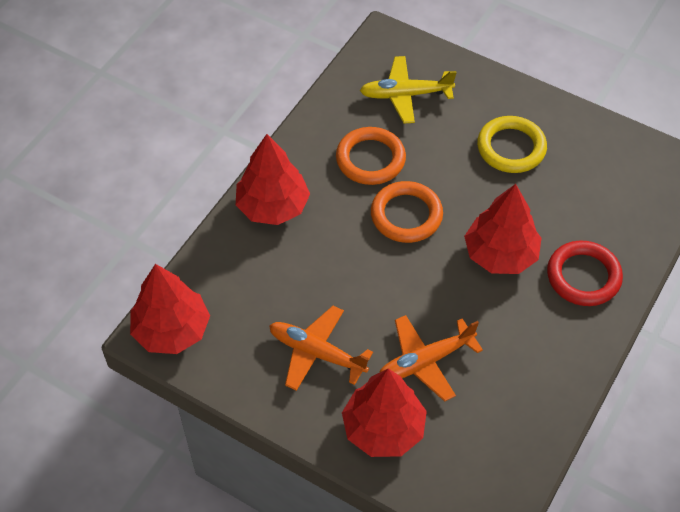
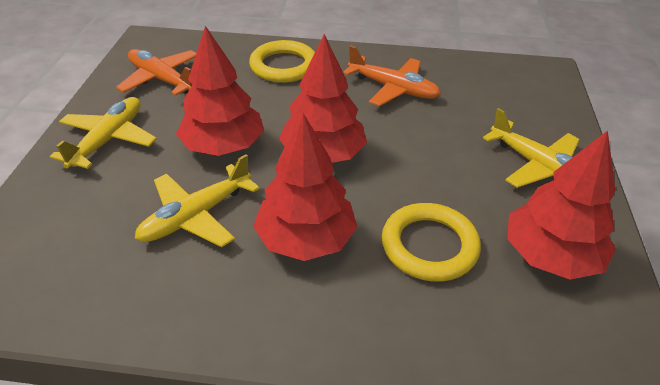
orange ring: 2 -> 0
red ring: 1 -> 0
yellow plane: 1 -> 3
yellow ring: 1 -> 2

